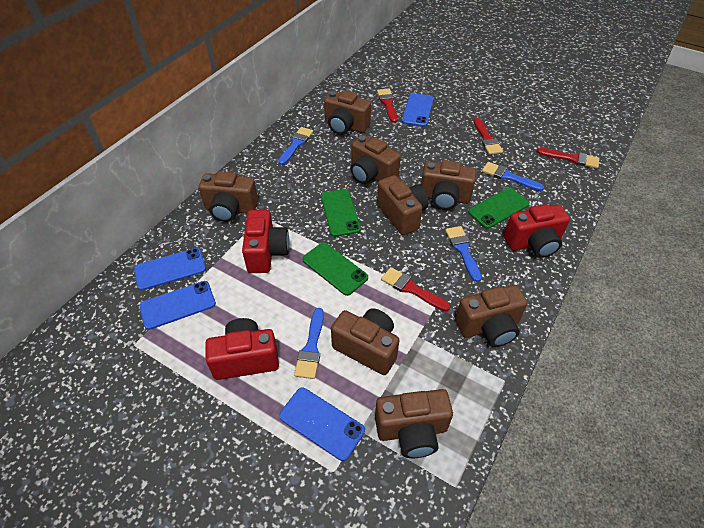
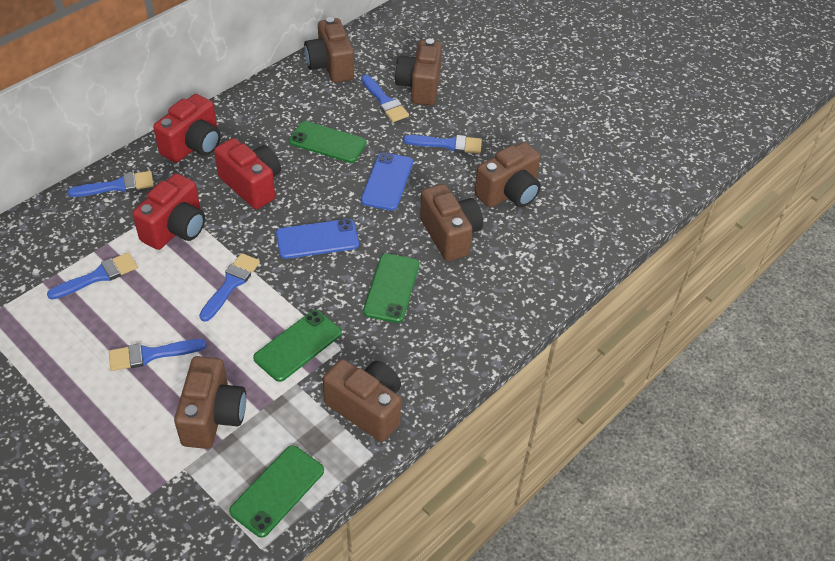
blue brush: 4 -> 6
blue phone: 4 -> 2
brown camera: 8 -> 6
green phone: 3 -> 4
red brush: 4 -> 0

